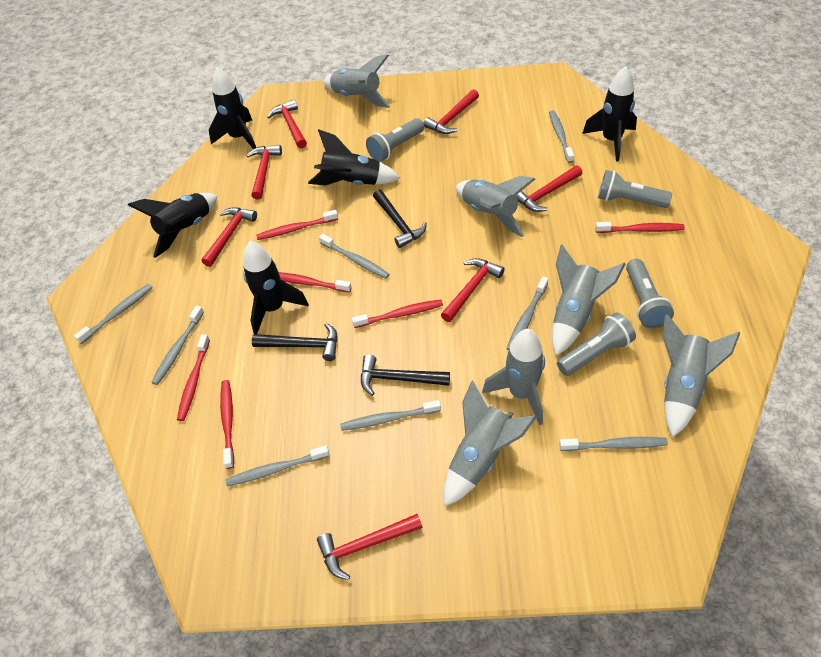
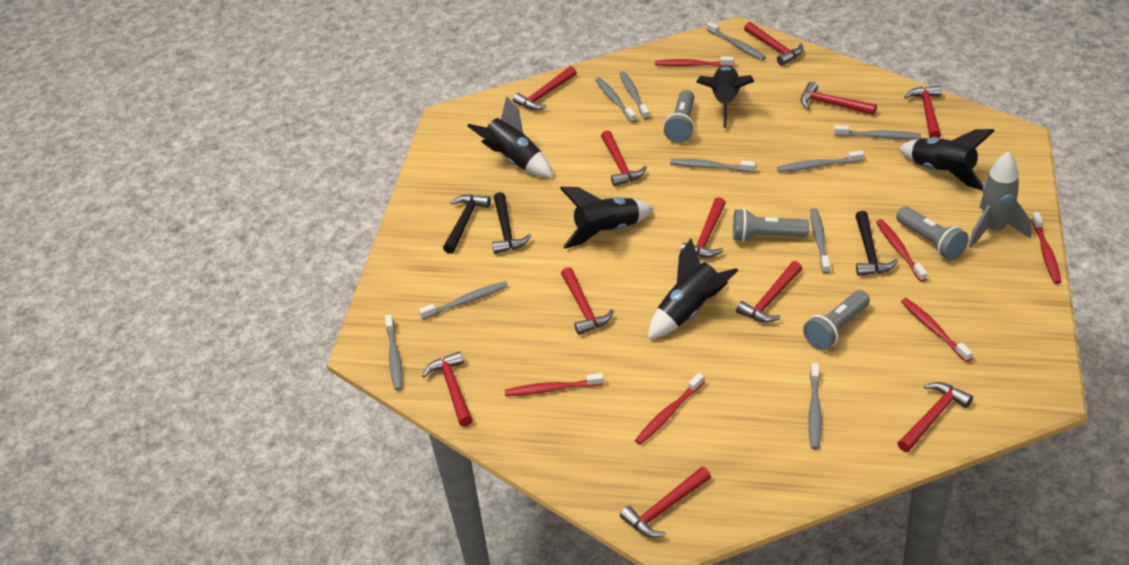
grey rocket: 6 -> 1
grey toothbrush: 8 -> 10
red hammer: 7 -> 11

